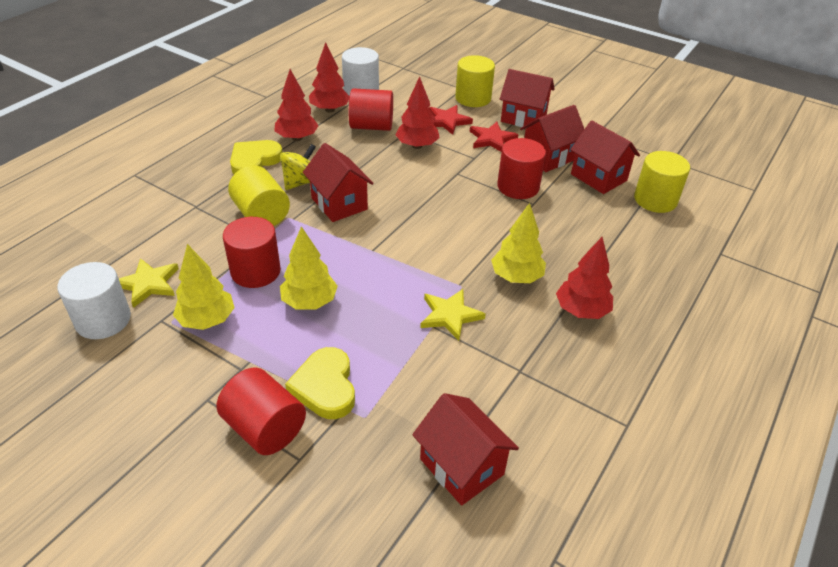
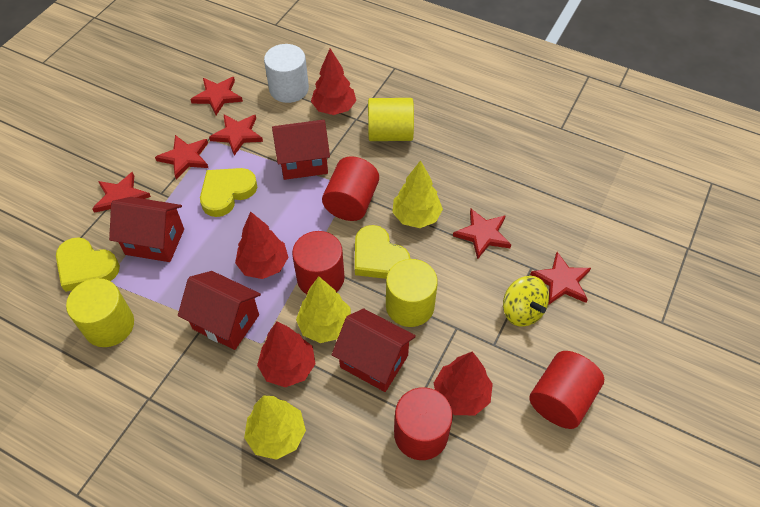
red house: 5 -> 4
red star: 2 -> 6
white cylinder: 2 -> 1
yellow heart: 2 -> 3
yellow star: 2 -> 0

